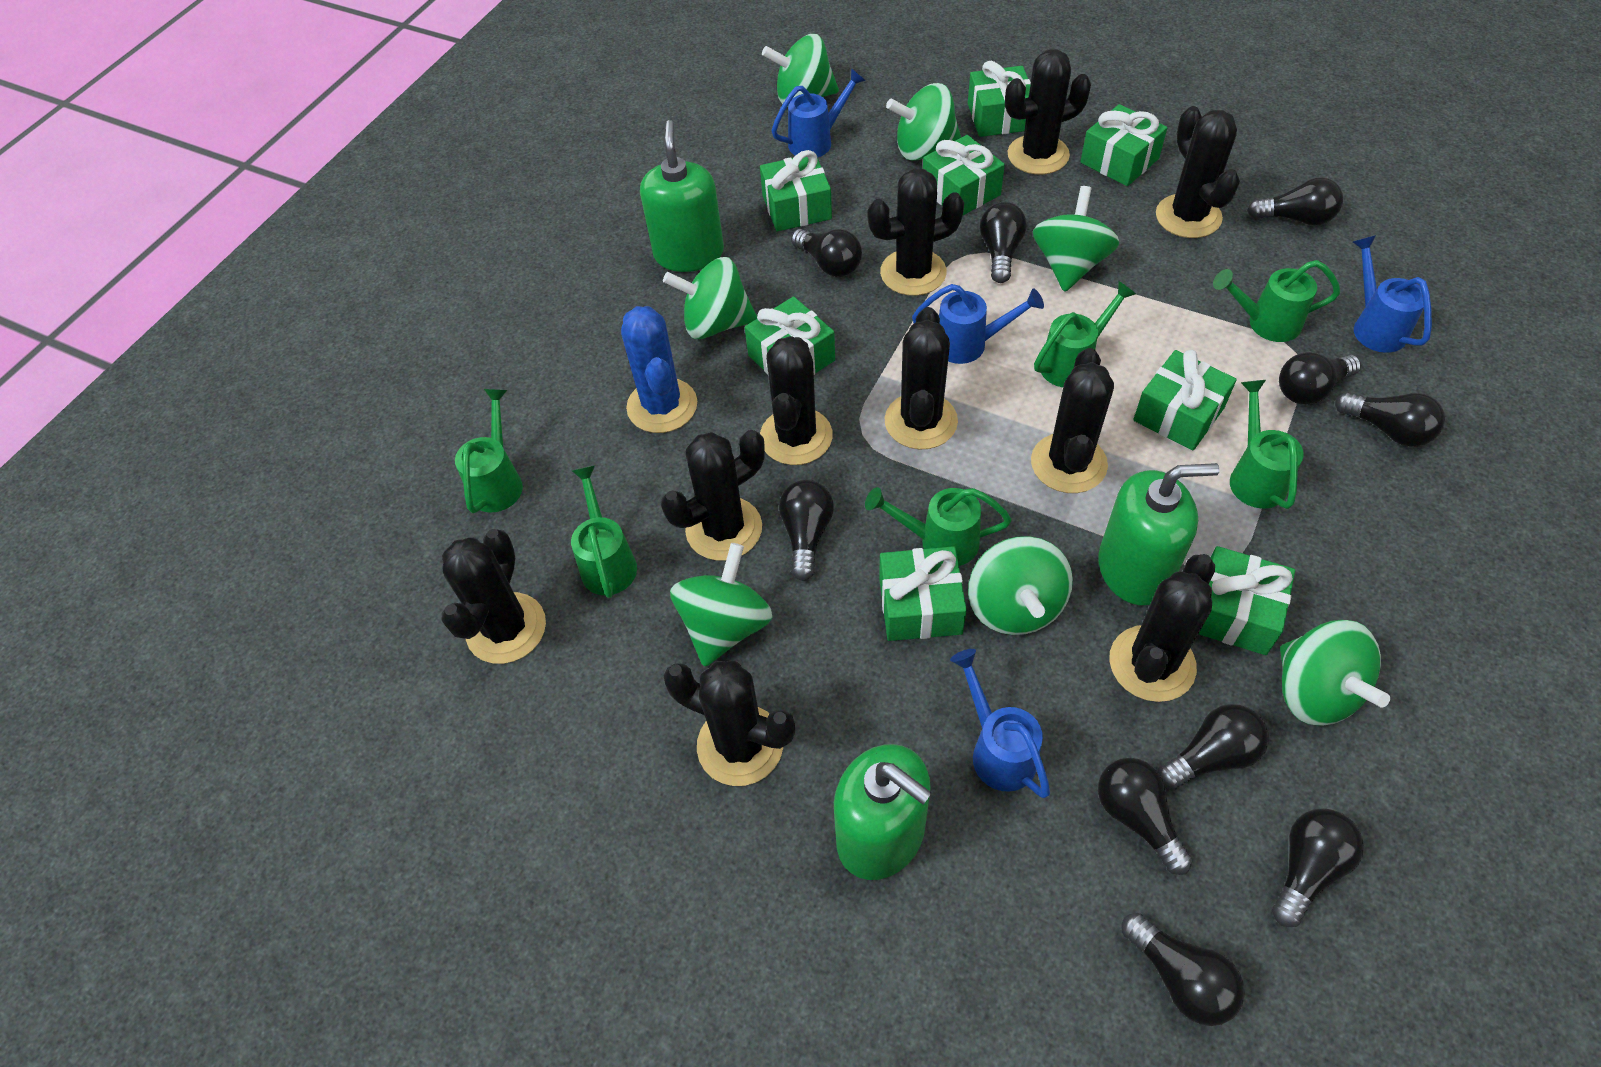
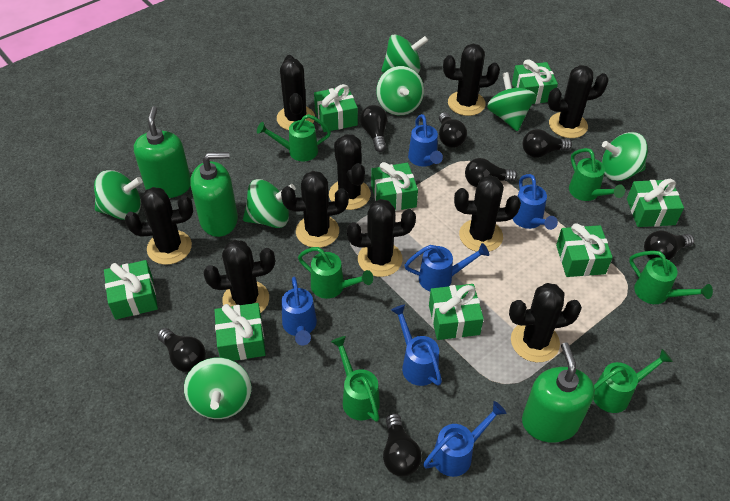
black light bulb: 10 -> 7
blue cactus: 1 -> 0
blue watering can: 4 -> 6

